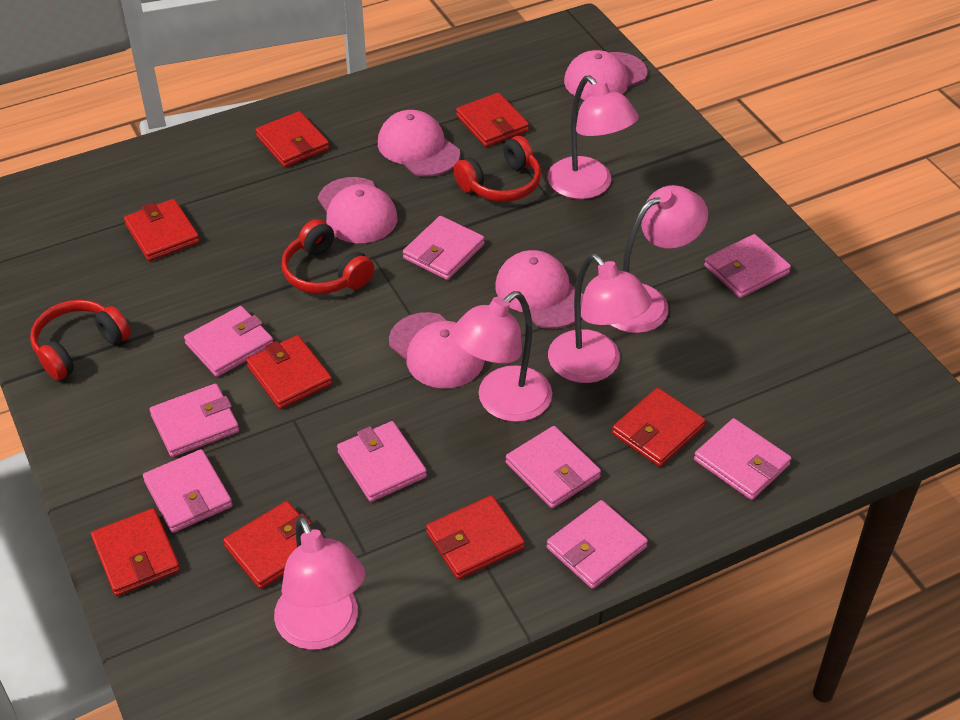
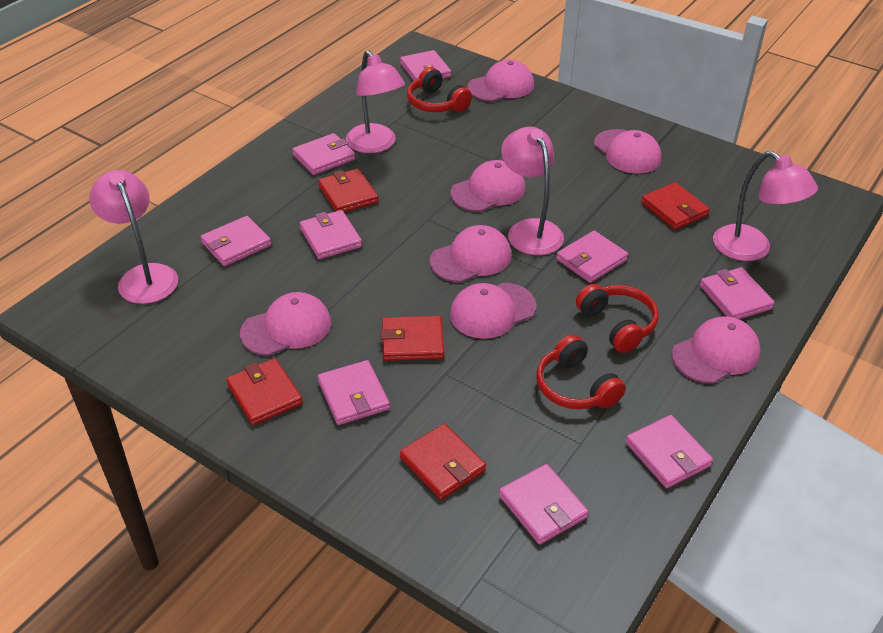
pink cap: 5 -> 7
pink lamp: 5 -> 4
red wallet: 8 -> 5

